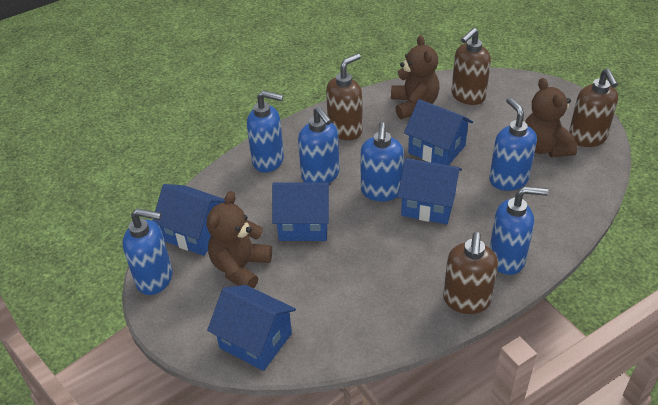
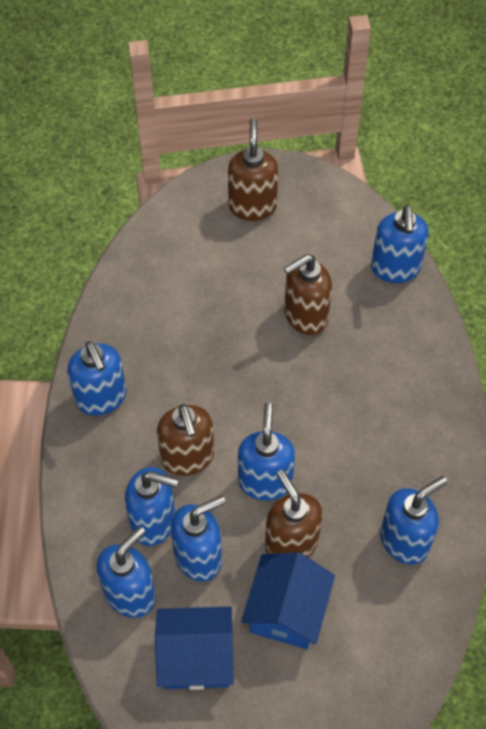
blue house: 5 -> 2
blue soap dispenser: 6 -> 7
brown teddy bear: 3 -> 0

